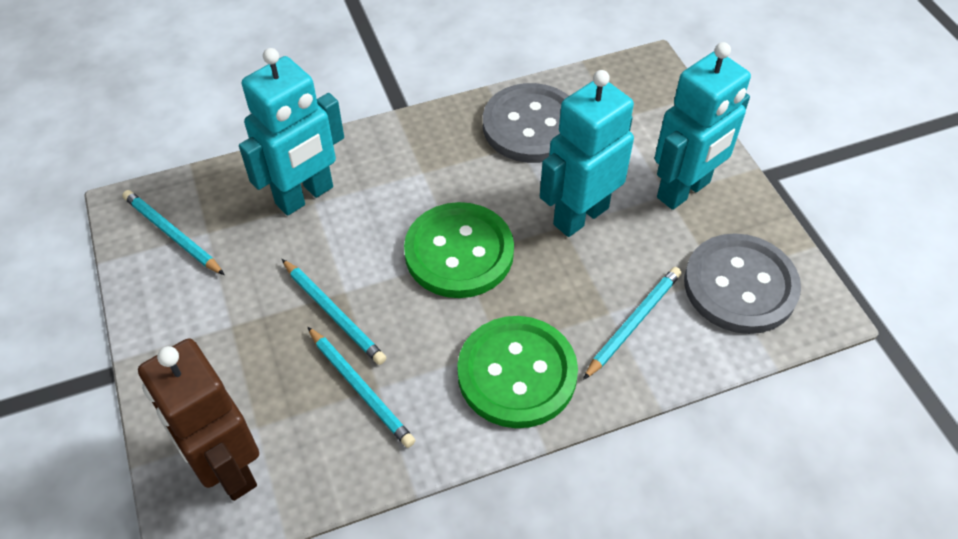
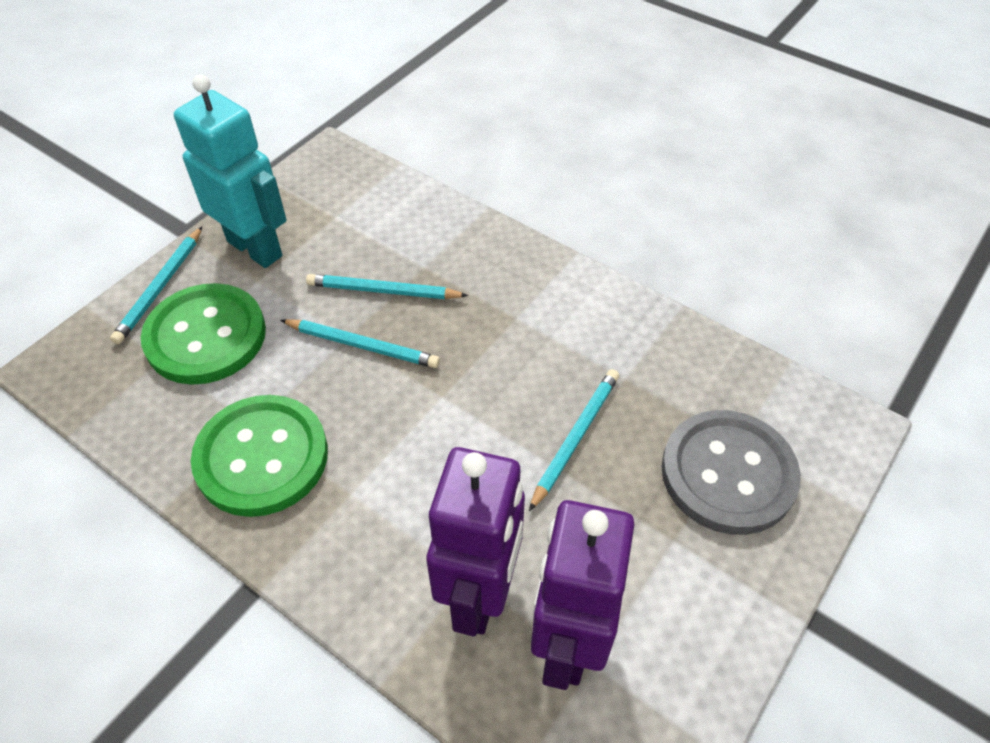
brown robot: 1 -> 0
grey button: 2 -> 1
purple robot: 0 -> 2
turquoise robot: 3 -> 1

